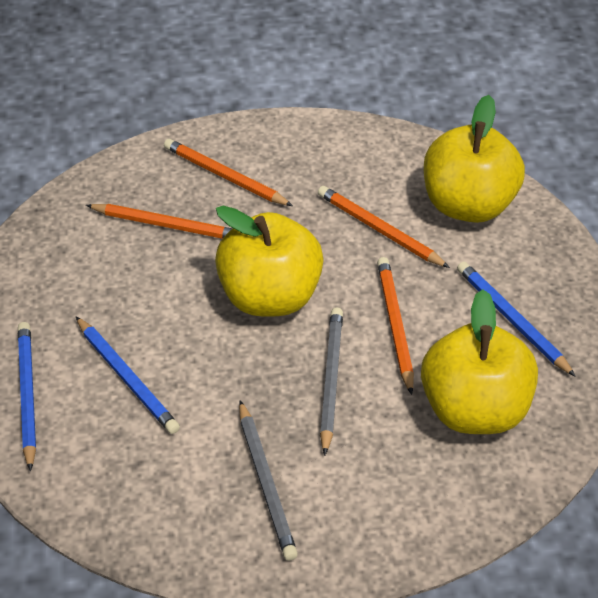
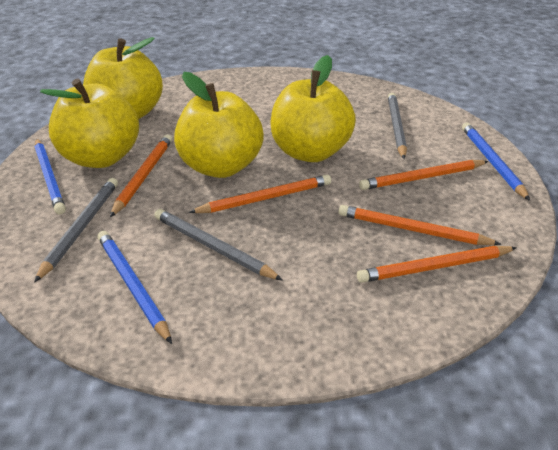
grey pencil: 2 -> 3
orange pencil: 4 -> 5
yellow apple: 3 -> 4

